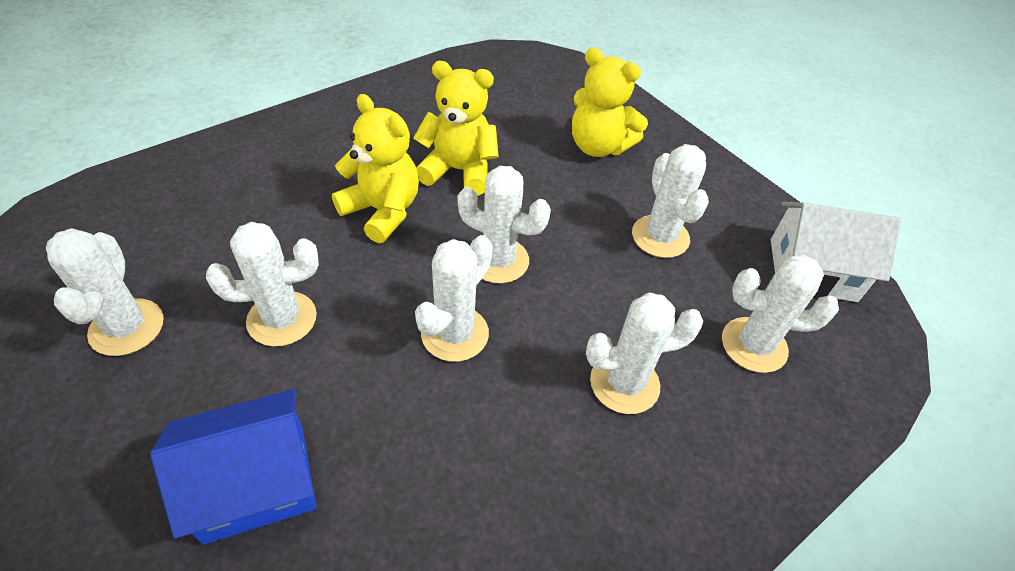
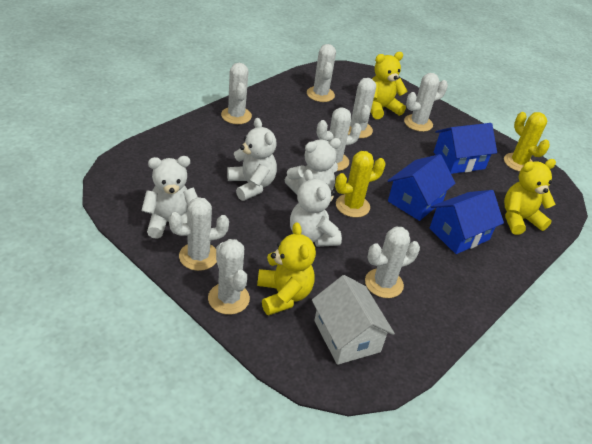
blue house: 1 -> 3
white cactus: 7 -> 8
white teddy bear: 0 -> 4
yellow cactus: 0 -> 2

